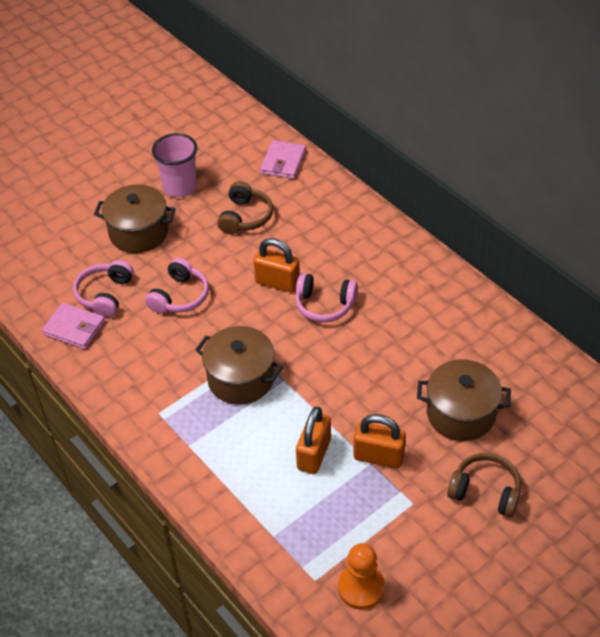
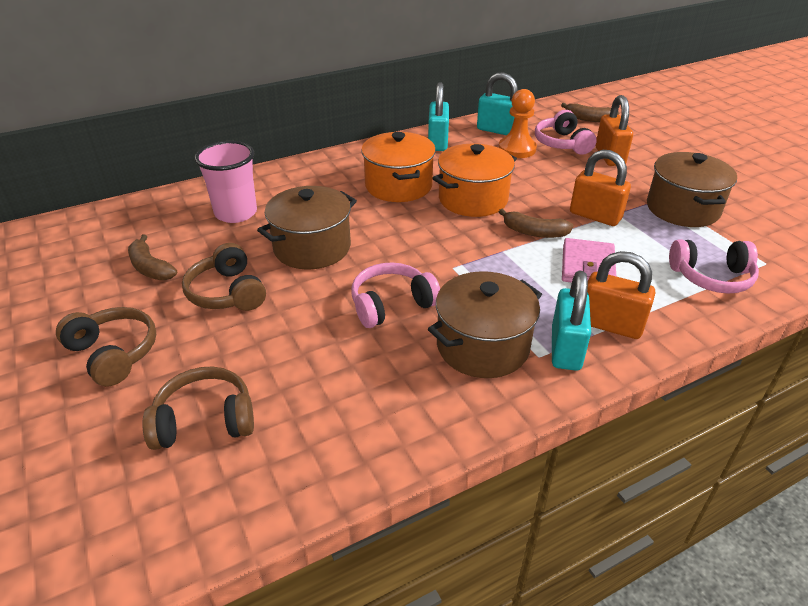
brown banana: 0 -> 3
brown headphones: 2 -> 3
orange pot: 0 -> 2
pink wallet: 2 -> 1
turquoise padlock: 0 -> 3

